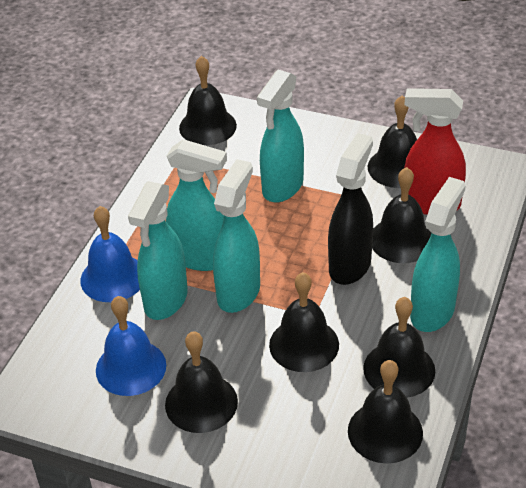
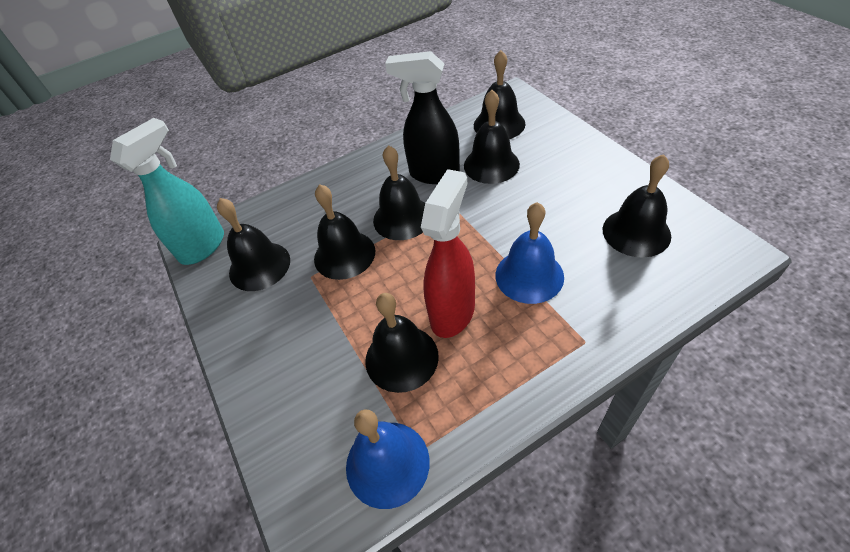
turquoise spray bottle: 5 -> 1

